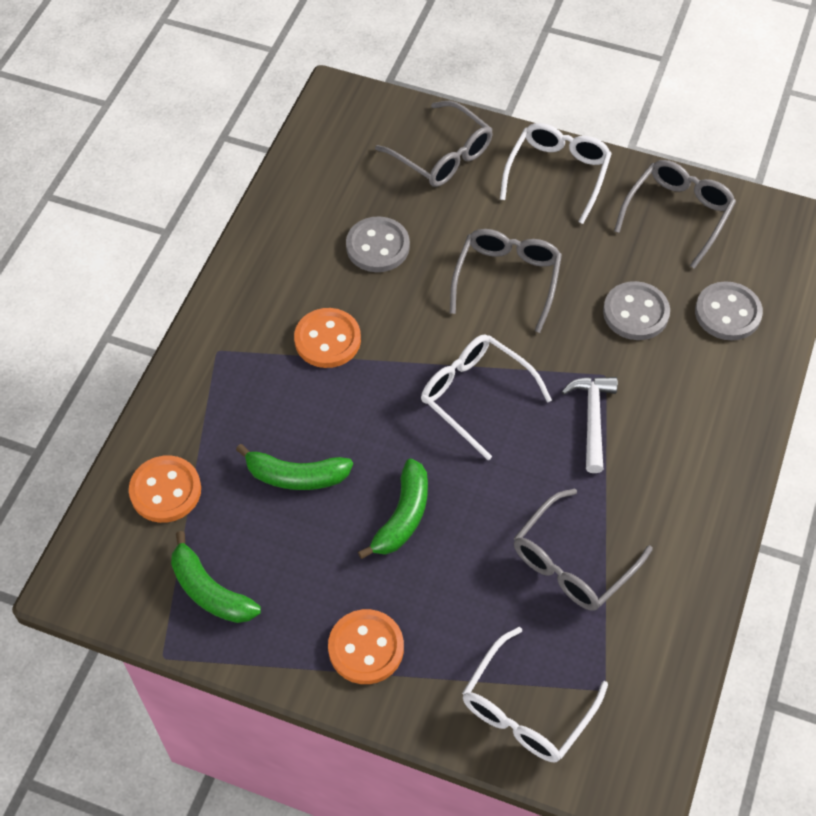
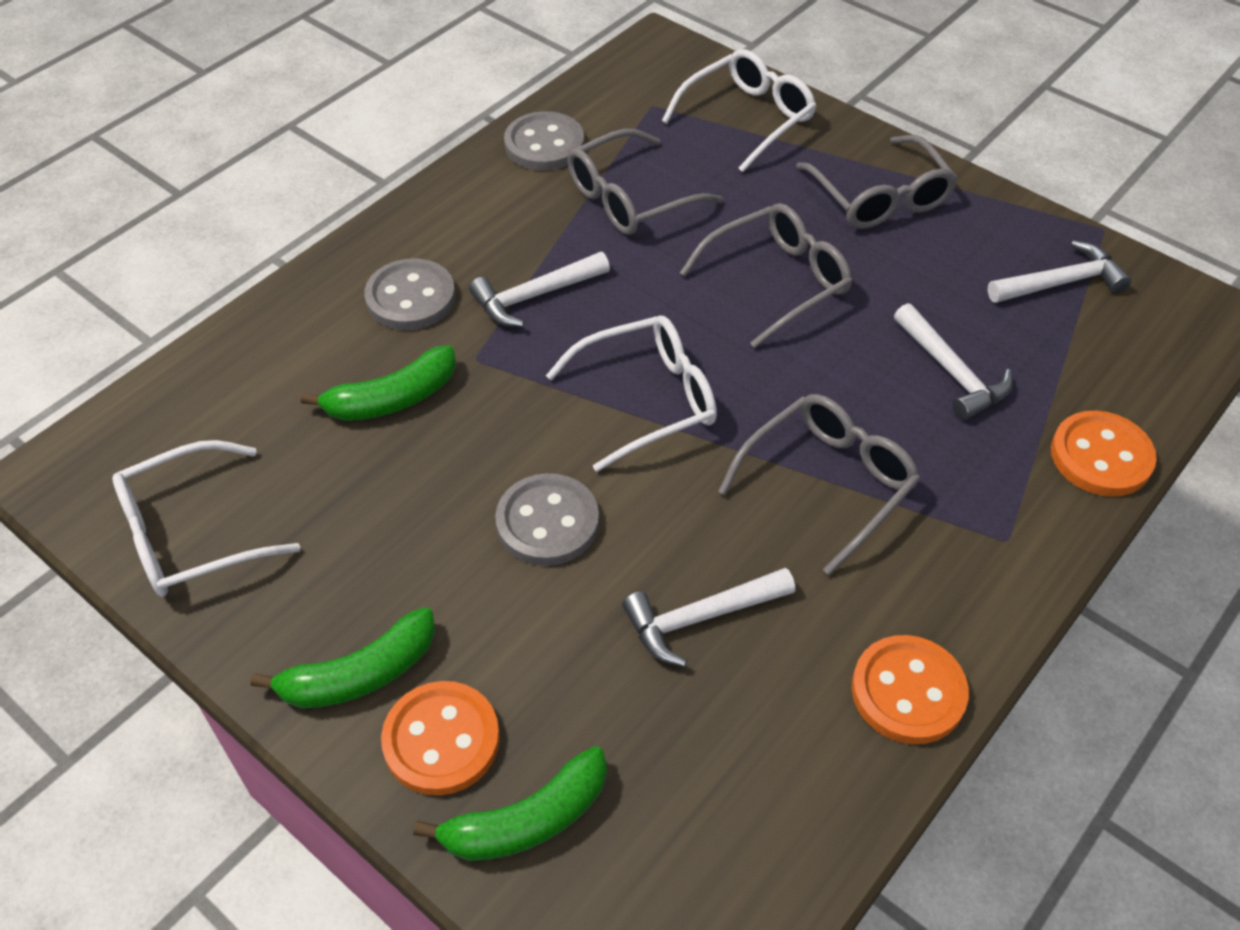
white hammer: 1 -> 4

